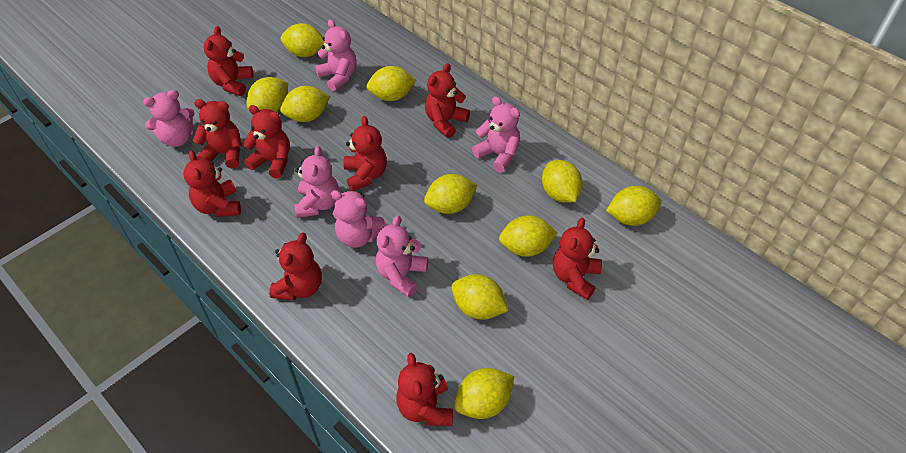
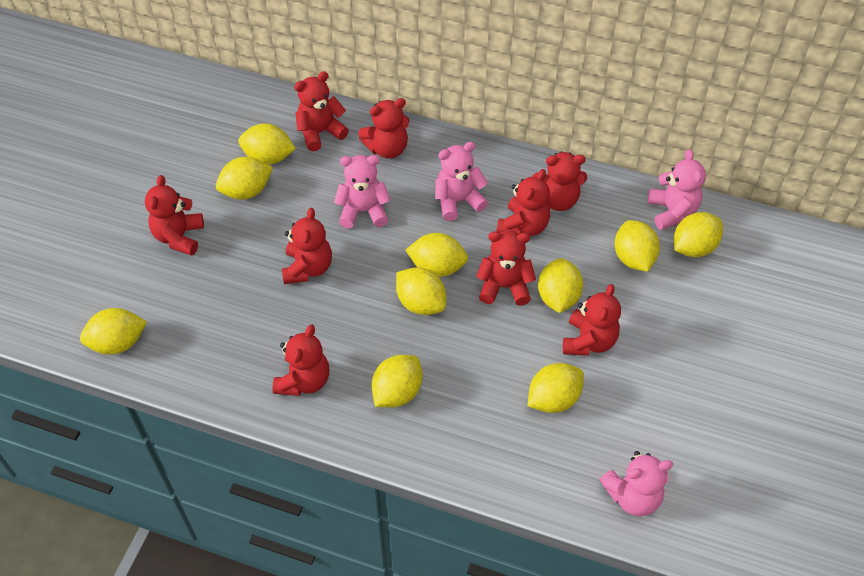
pink teddy bear: 6 -> 4

